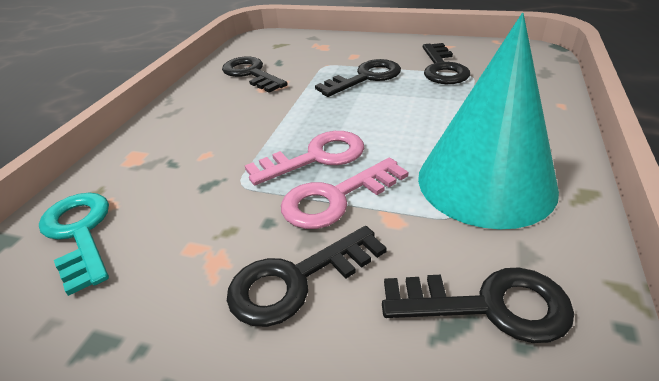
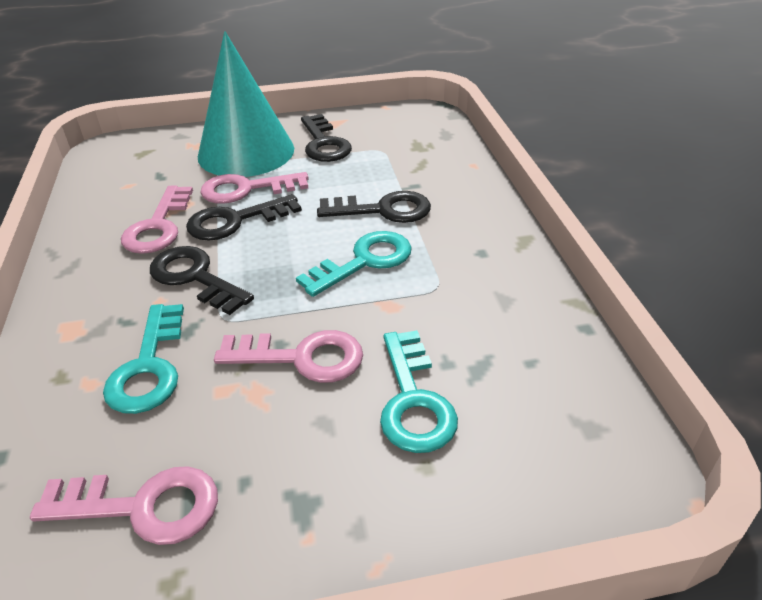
black key: 5 -> 4
pink key: 2 -> 4
turquoise key: 1 -> 3

